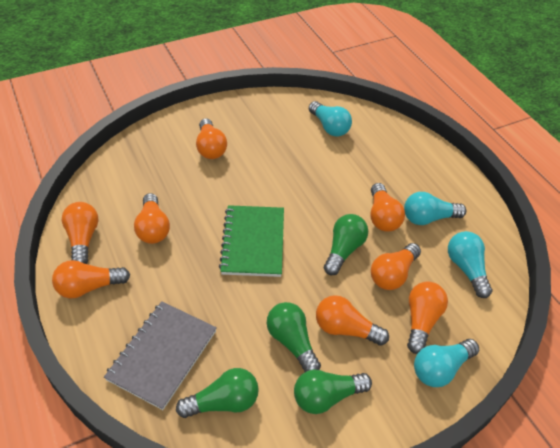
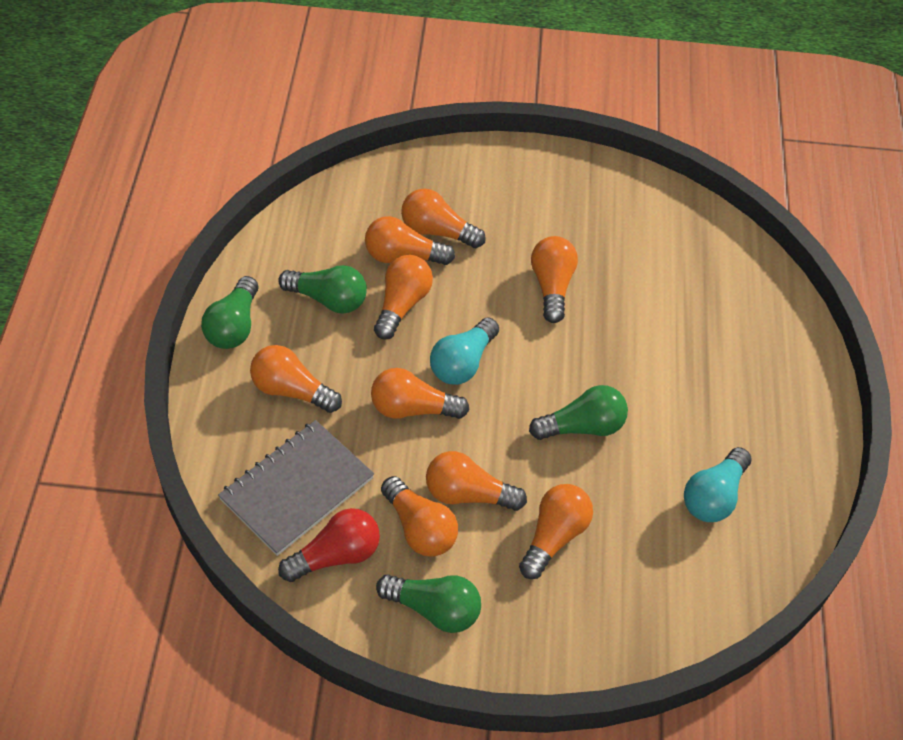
green notebook: 1 -> 0
orange light bulb: 8 -> 9
red light bulb: 0 -> 1
turquoise light bulb: 4 -> 2

